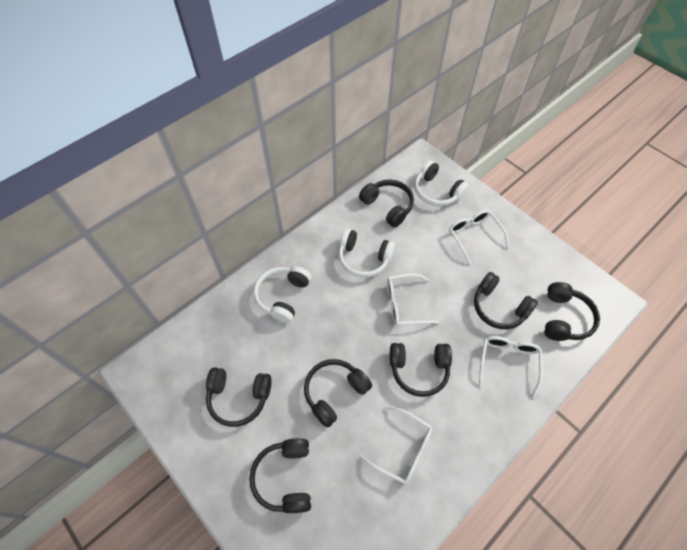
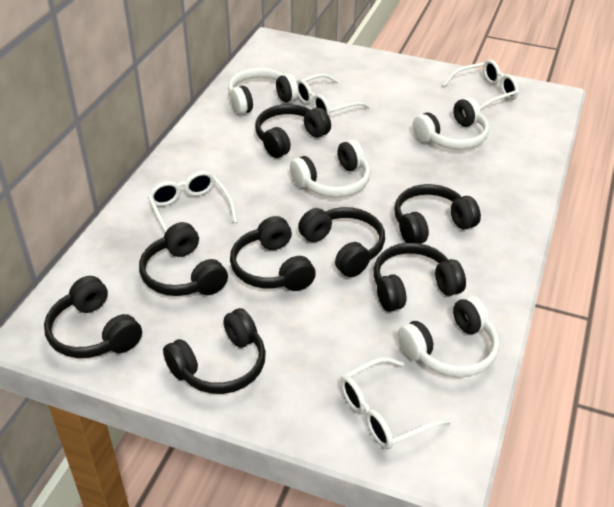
black headphones: 7 -> 8
white headphones: 3 -> 4

